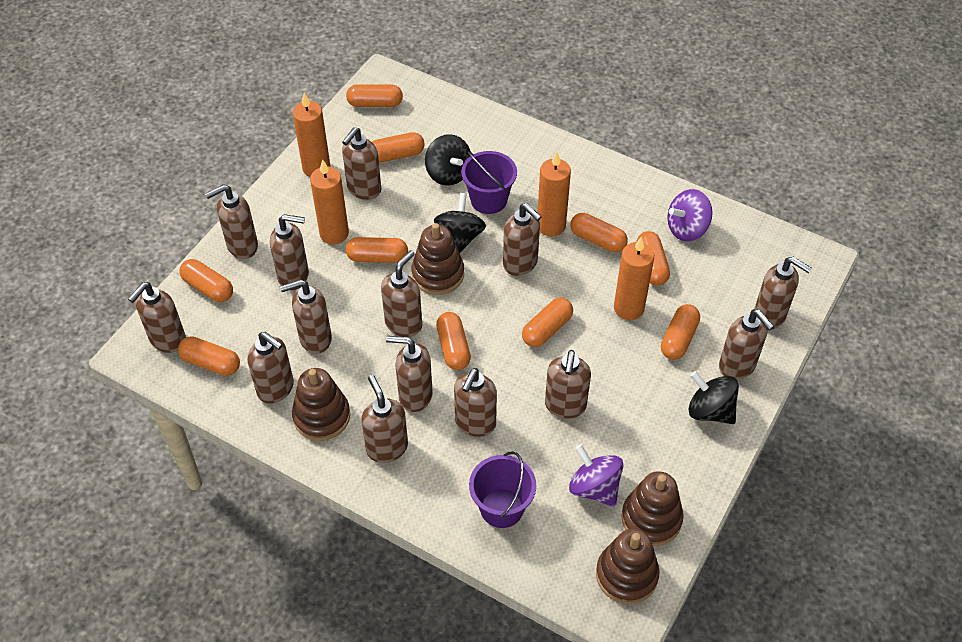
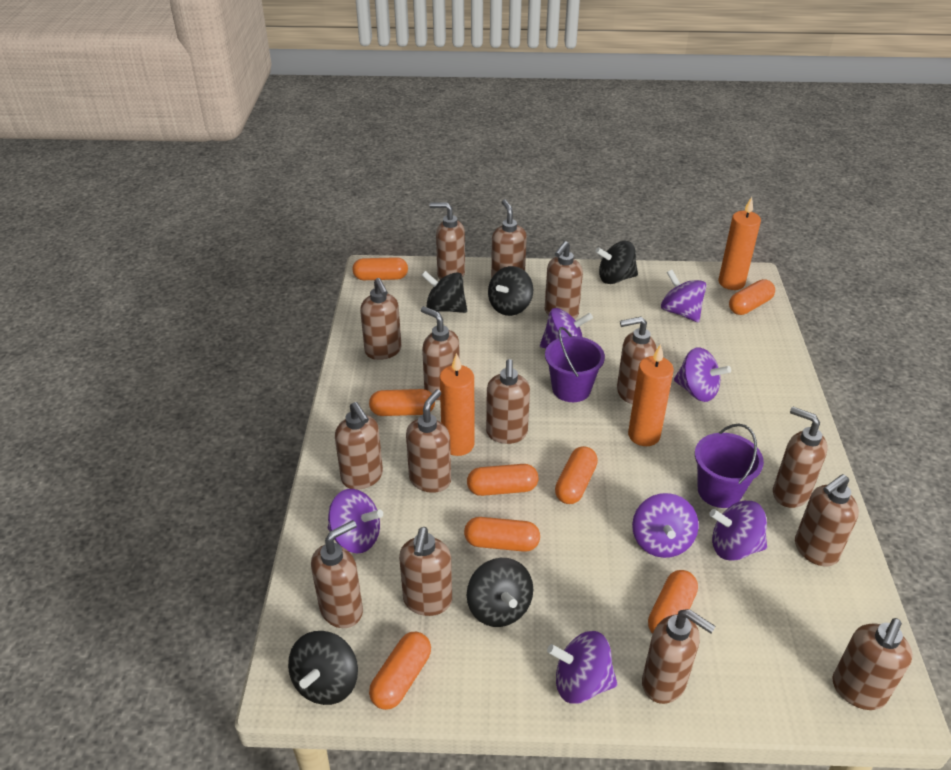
black spinning top: 3 -> 5
brown soap dispenser: 14 -> 15
brown stacking toy: 4 -> 0
orange candle: 4 -> 3
orange capsule: 10 -> 8
purple spinning top: 2 -> 7

